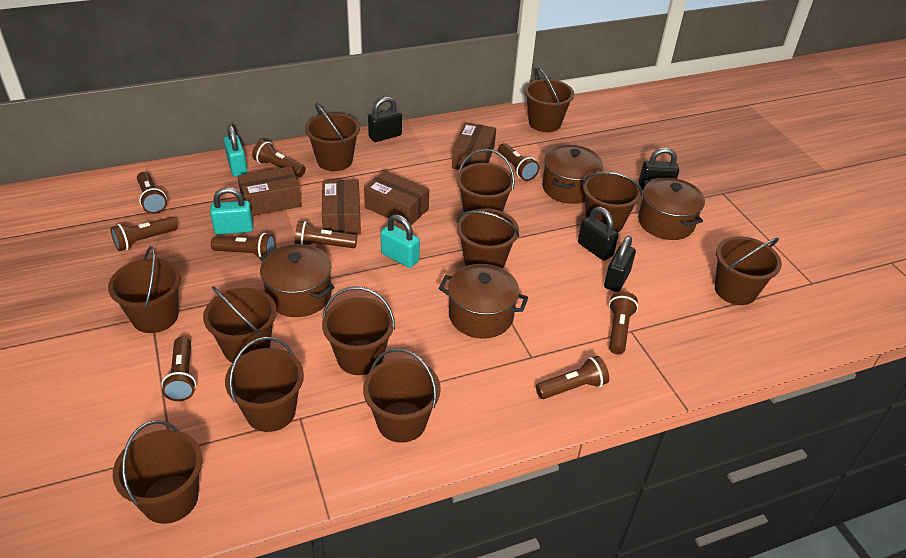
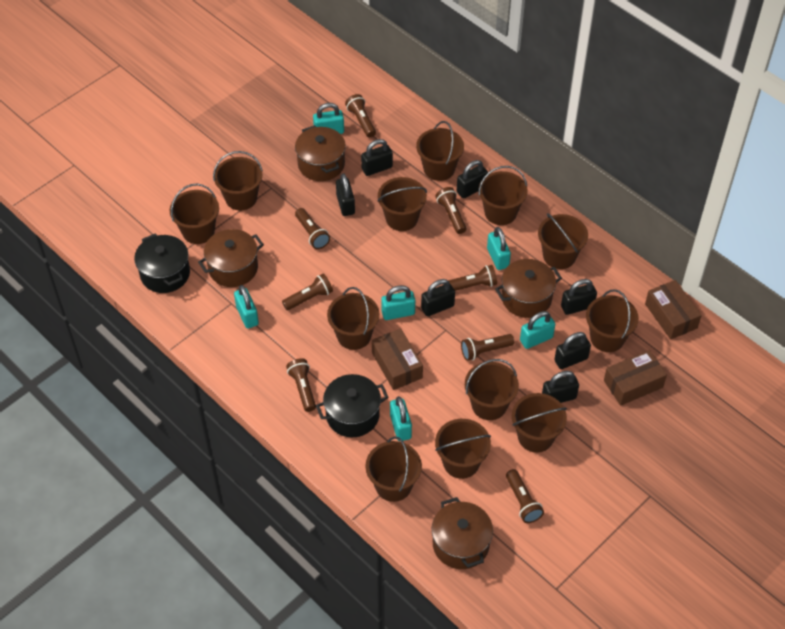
black padlock: 4 -> 7
black pot: 0 -> 2
brown box: 4 -> 3
brown flashlight: 9 -> 8
turquoise padlock: 3 -> 6

